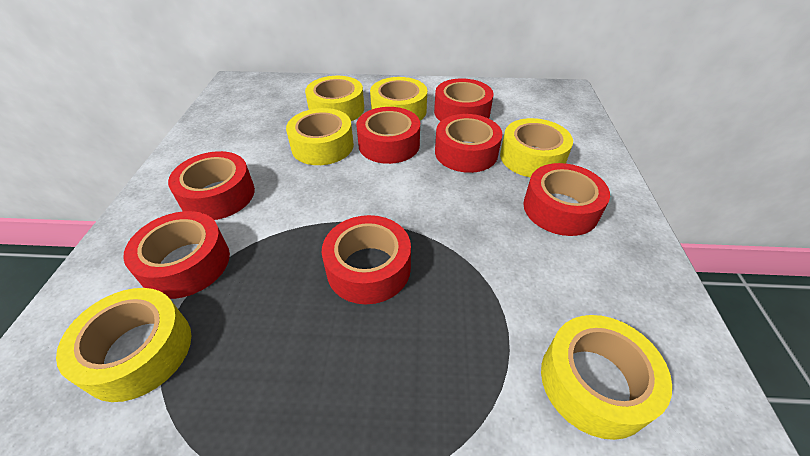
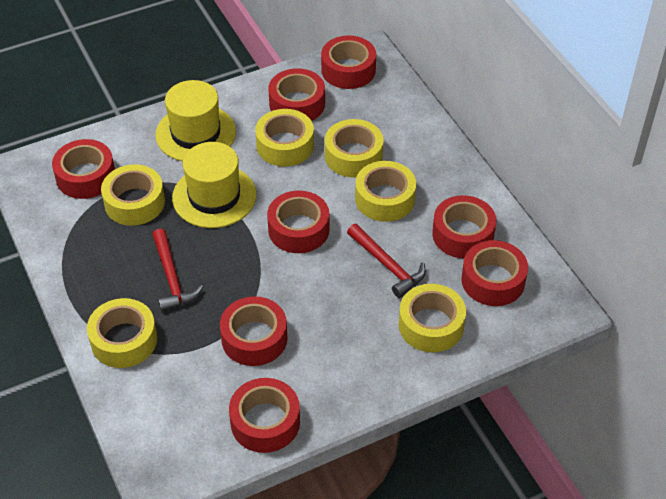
red hammer: 0 -> 2
red tape: 7 -> 8
yellow hat: 0 -> 2

